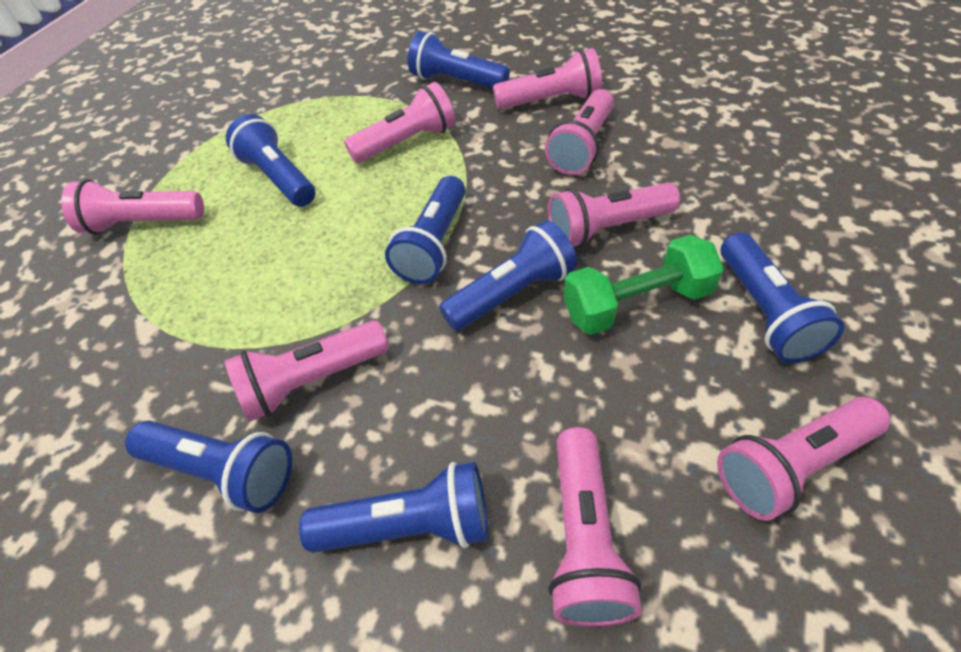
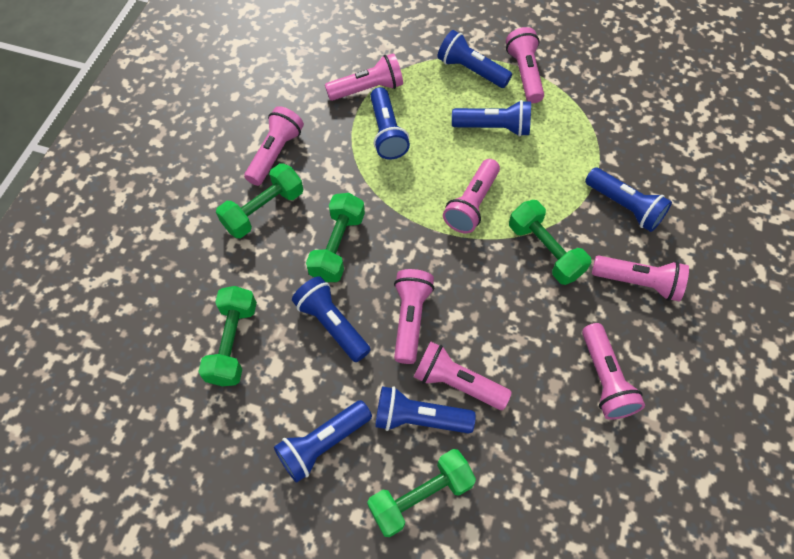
green dumbbell: 1 -> 5

